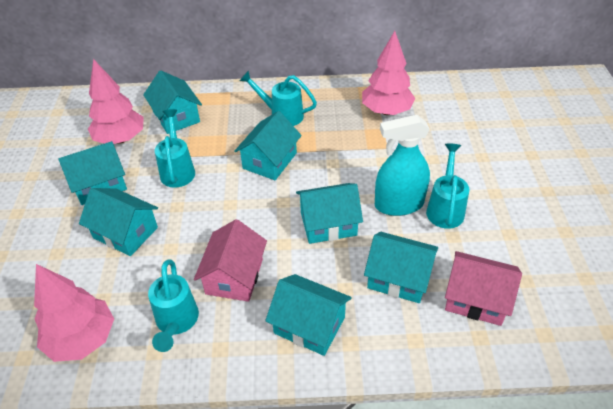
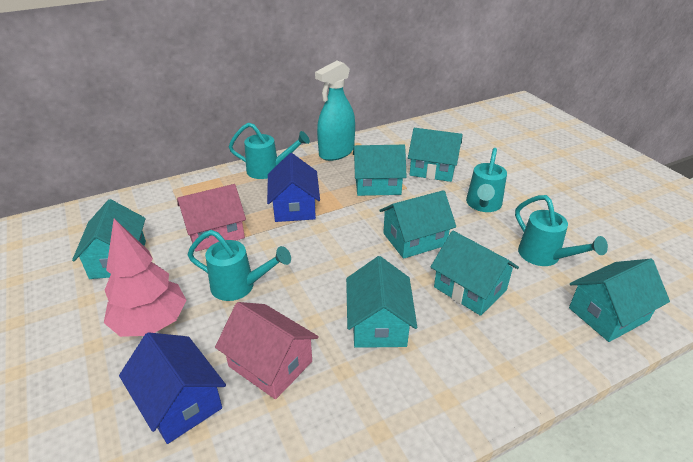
blue house: 0 -> 2
pink tree: 3 -> 1

